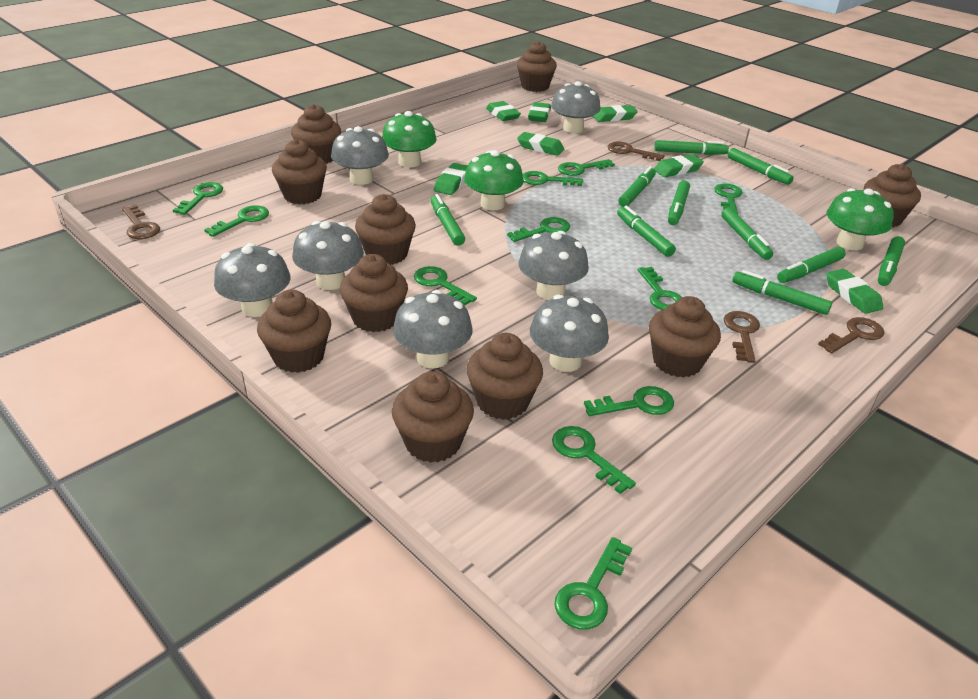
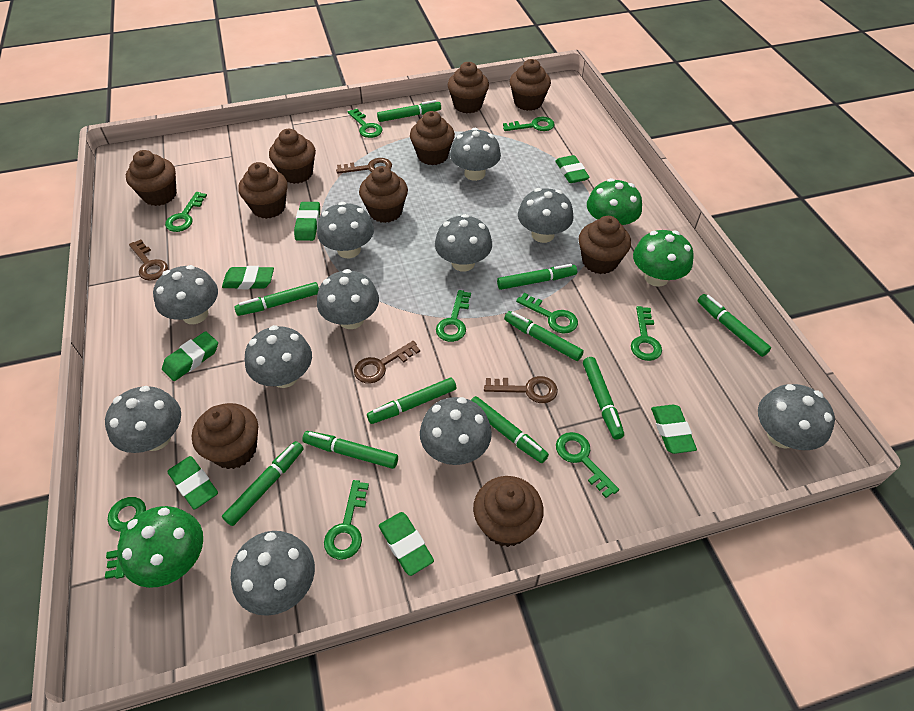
green key: 11 -> 9
grey mushroom: 7 -> 11

